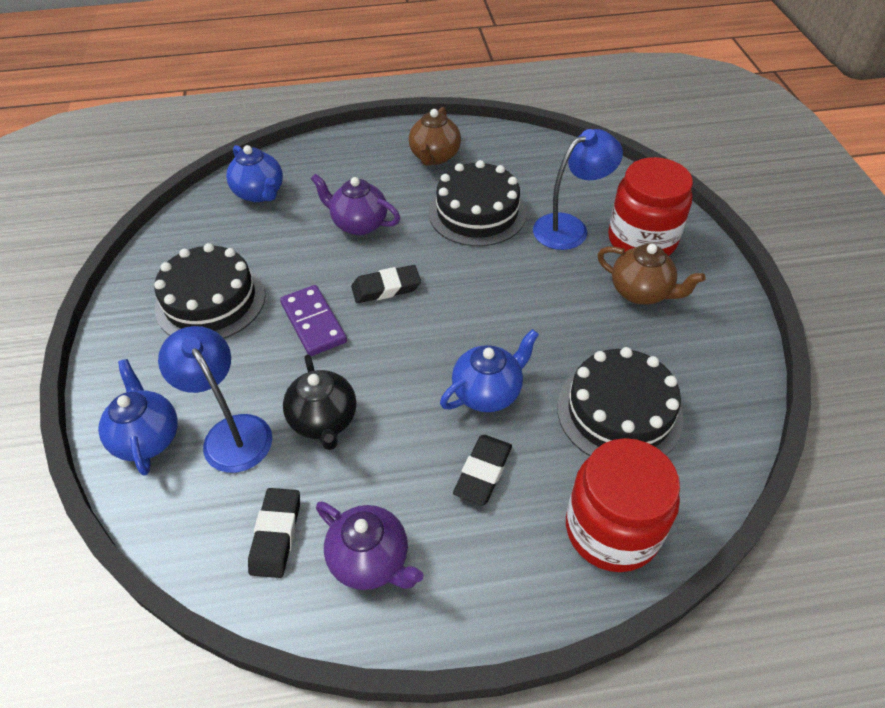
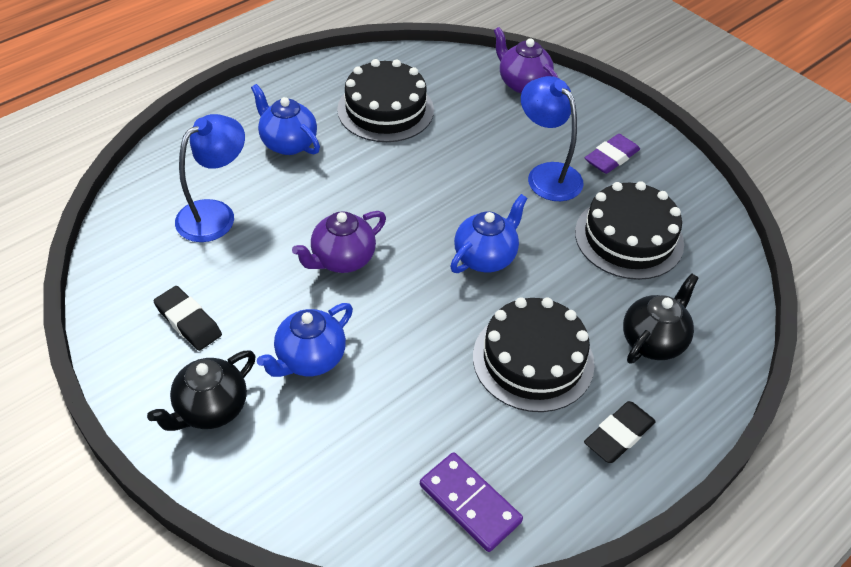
black eraser: 3 -> 2
black teapot: 1 -> 2
brown teapot: 2 -> 0
purple eraser: 0 -> 1
red jar: 2 -> 0

